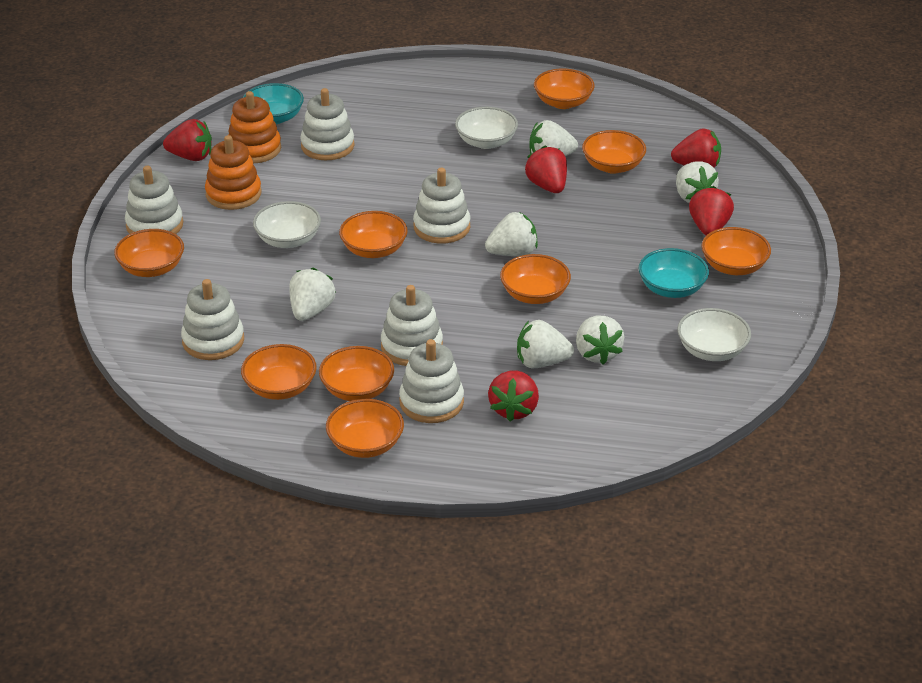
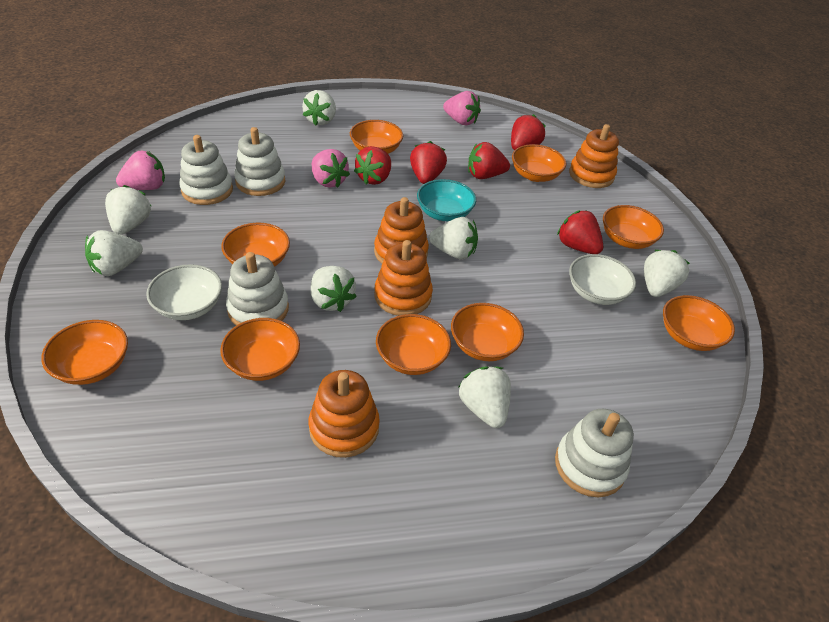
orange stacking toy: 2 -> 4
pink strawberry: 0 -> 3
turquoise bowl: 2 -> 1
white bowl: 3 -> 2
white stacking toy: 6 -> 4
white strawberry: 6 -> 7

